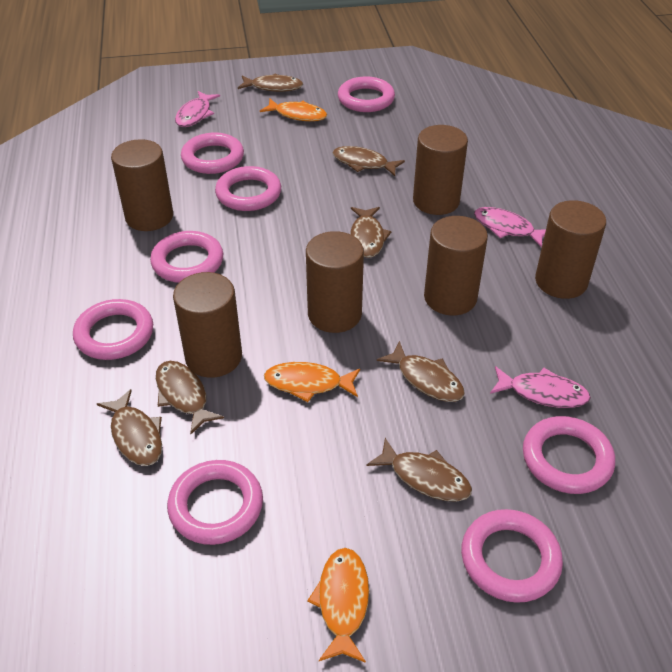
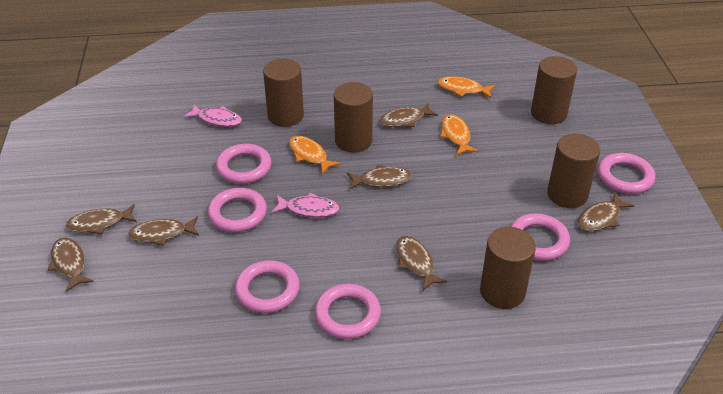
brown cylinder: 6 -> 5
pink fish: 3 -> 2
pink ring: 8 -> 6

